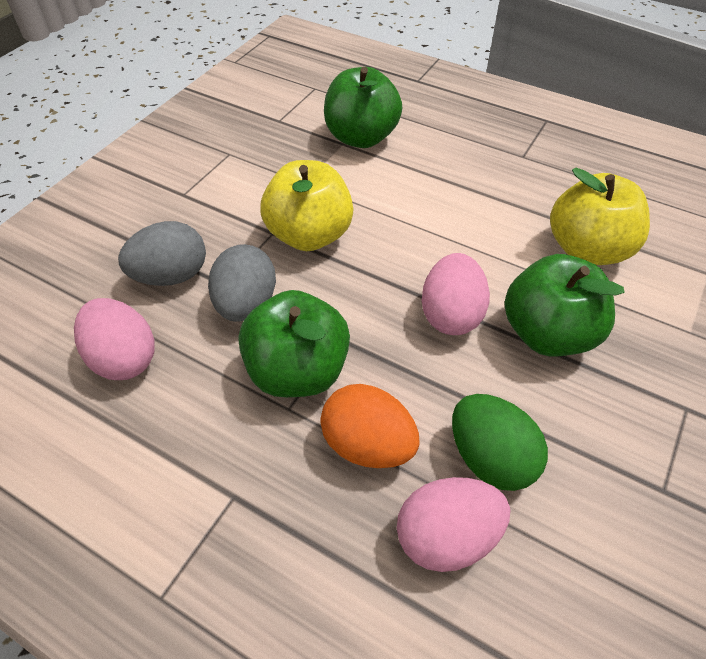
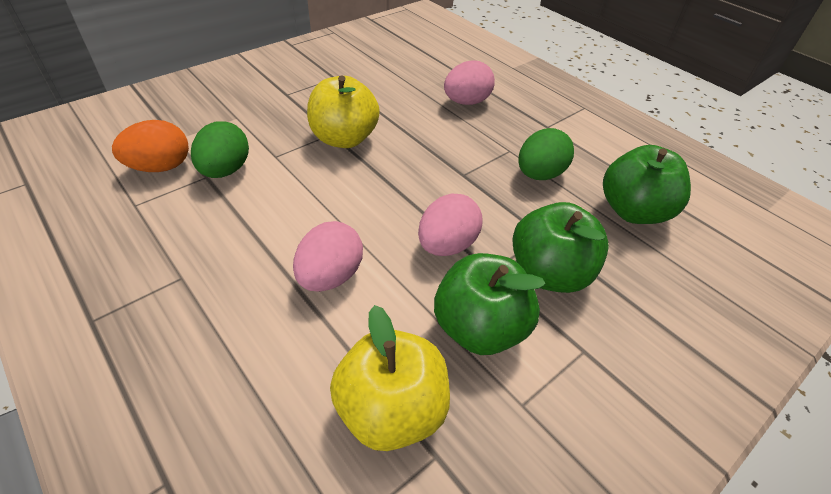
green egg: 1 -> 2
grey egg: 2 -> 0

